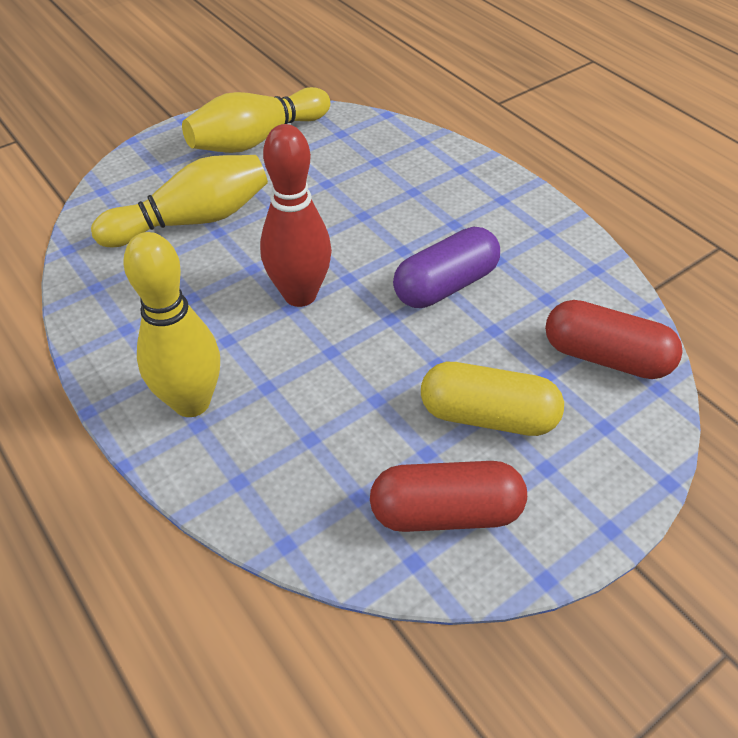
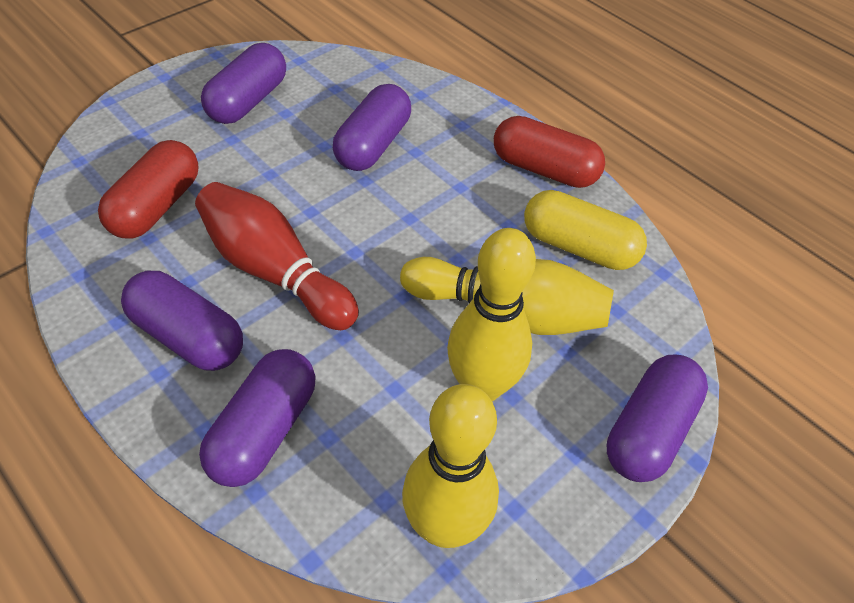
purple capsule: 1 -> 5

